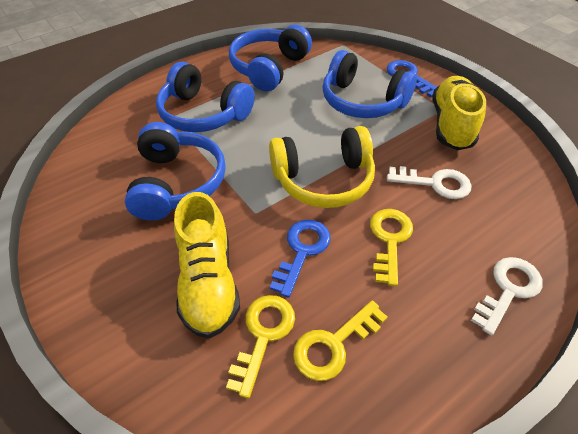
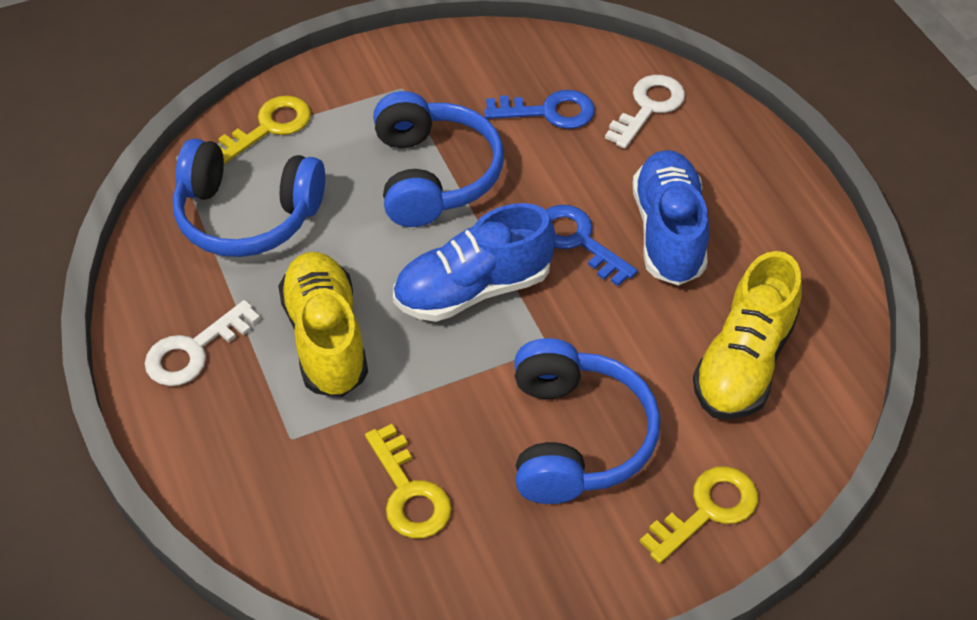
blue headphones: 4 -> 3
blue shoe: 0 -> 2
yellow headphones: 1 -> 0

